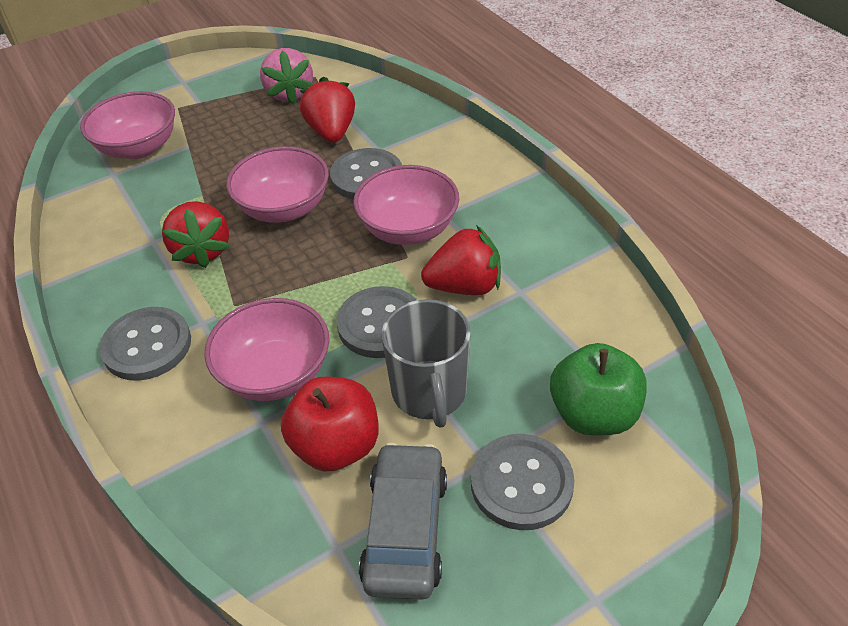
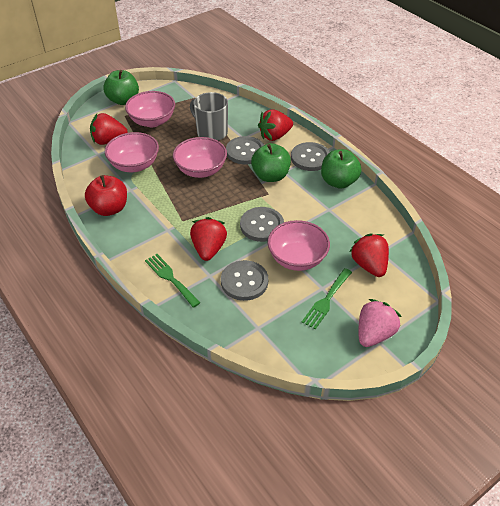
green apple: 1 -> 3
green fork: 0 -> 2
grey car: 1 -> 0
red strawberry: 3 -> 4

